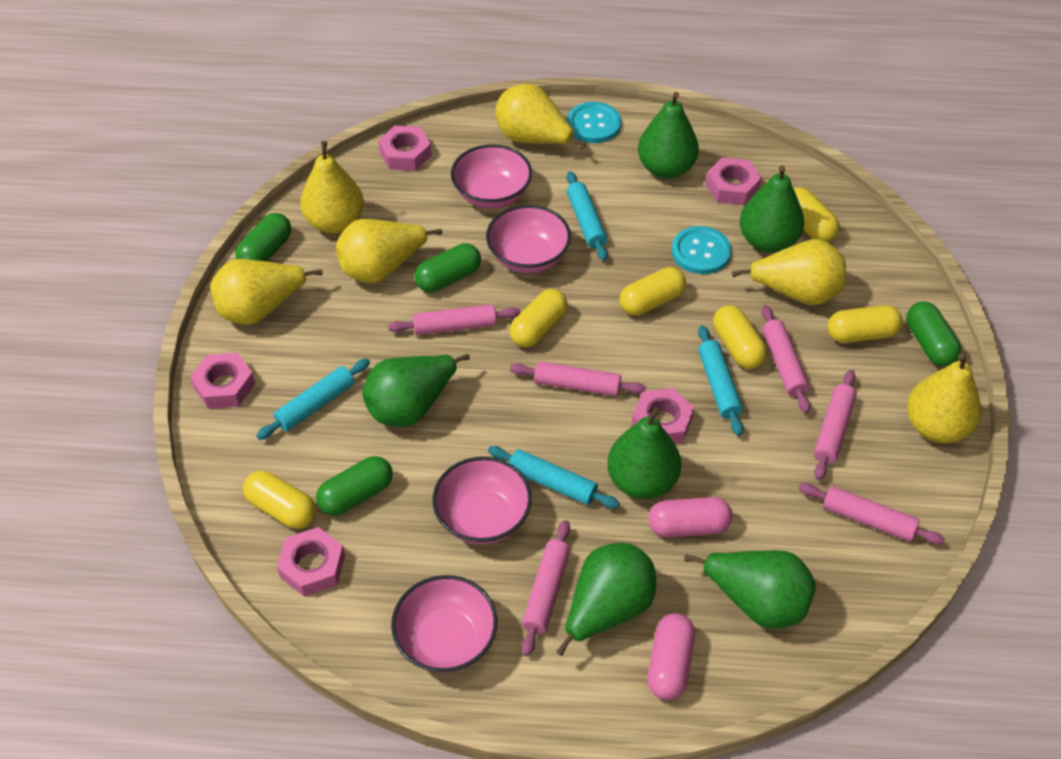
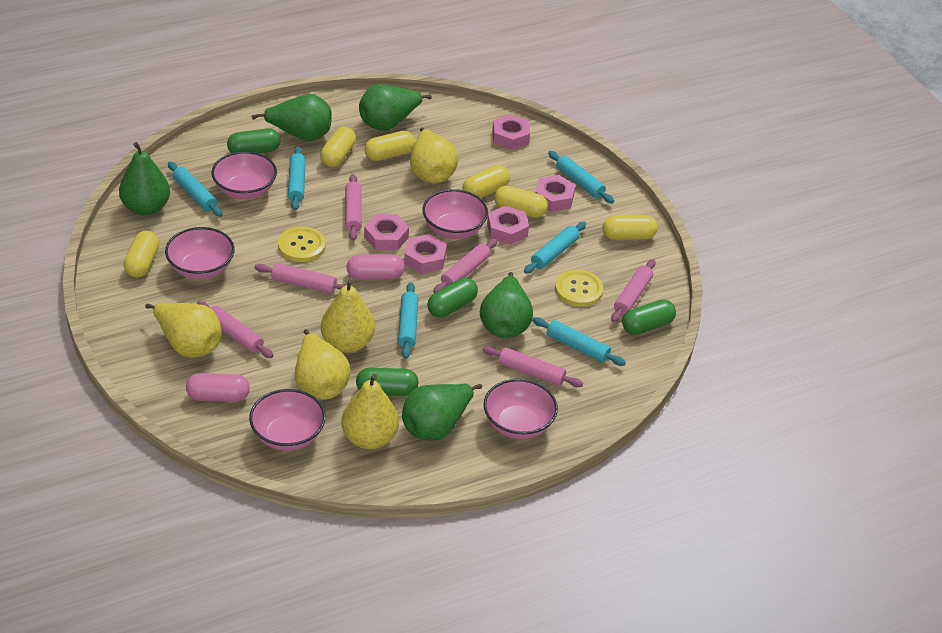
green pear: 6 -> 5
pink bowl: 4 -> 5
turquoise button: 2 -> 0
turquoise rolling pin: 4 -> 6
yellow button: 0 -> 2
yellow pear: 6 -> 5

